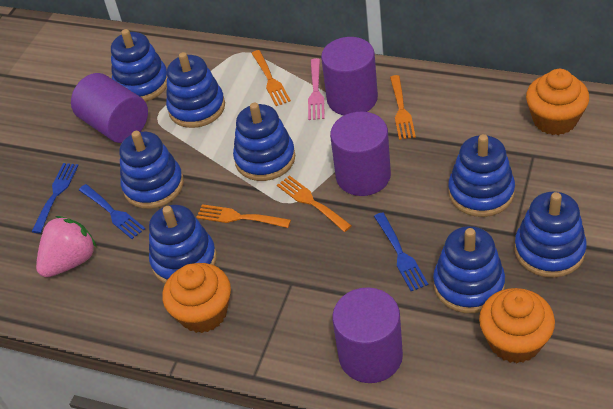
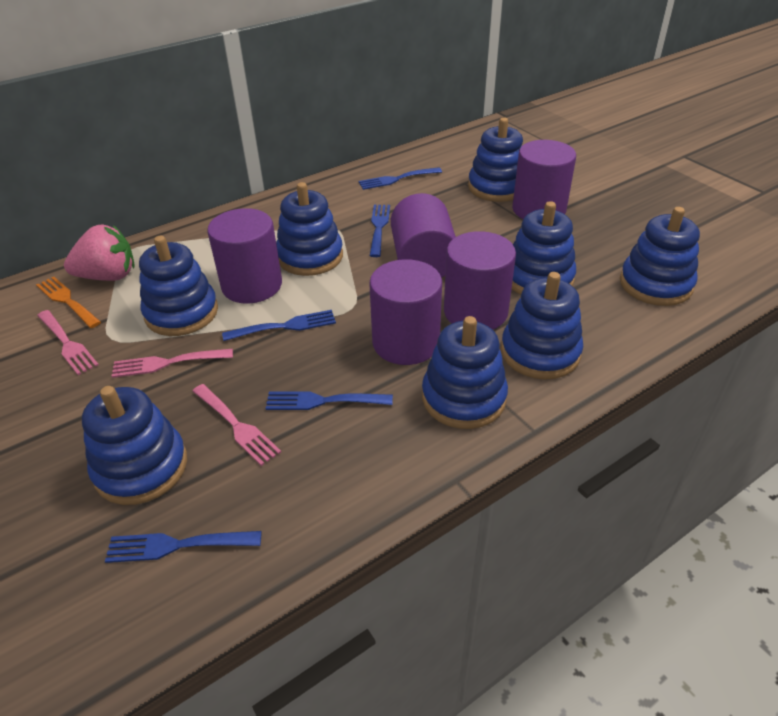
blue fork: 3 -> 5
orange cupcake: 3 -> 0
orange fork: 4 -> 1
pink fork: 1 -> 3
purple cylinder: 4 -> 5

